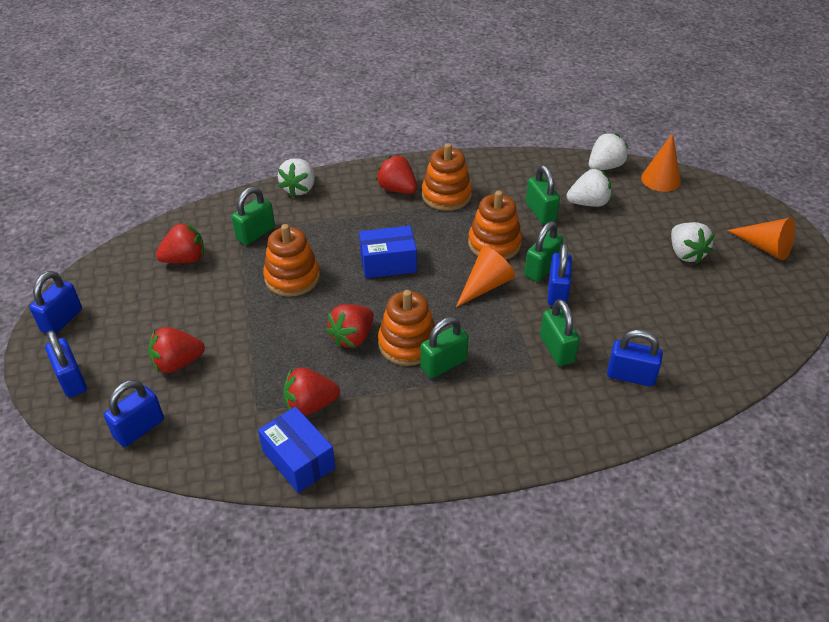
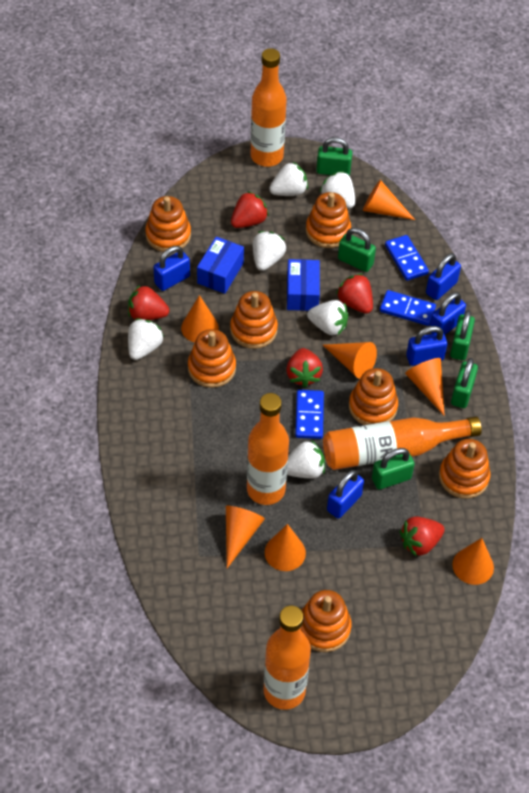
blue domino: 0 -> 3
orange bottle: 0 -> 4
orange cone: 3 -> 7
orange stacking toy: 4 -> 7
white strawberry: 4 -> 6

